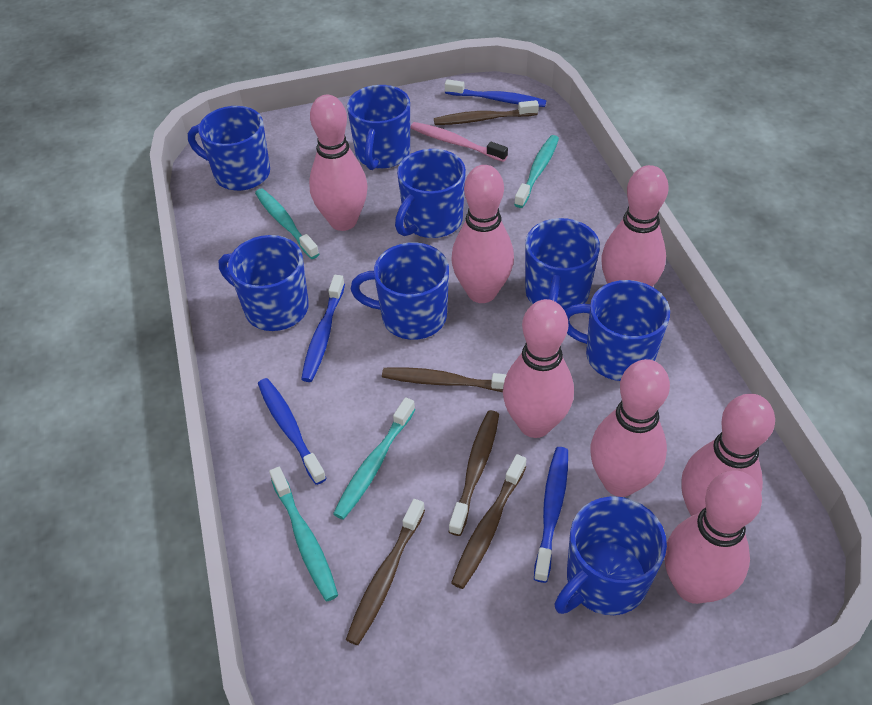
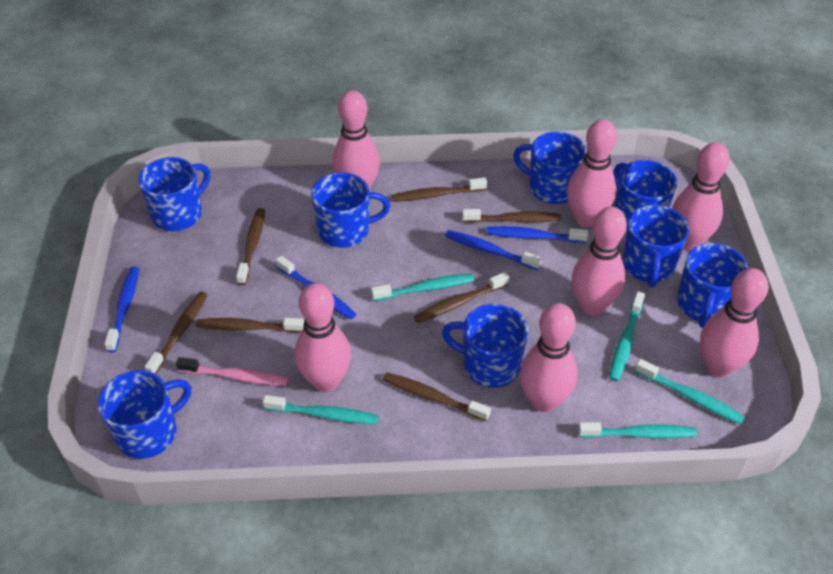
brown toothbrush: 5 -> 7
turquoise toothbrush: 4 -> 5

